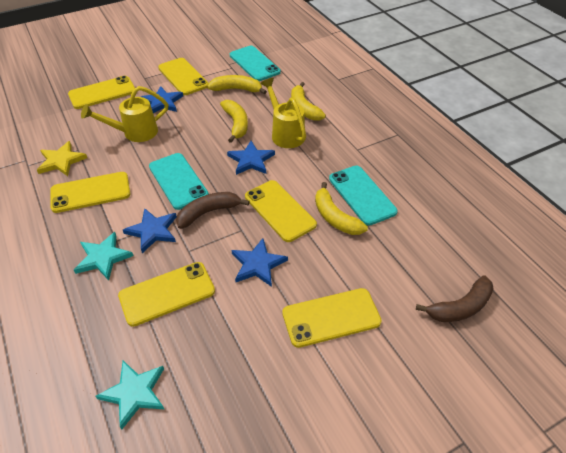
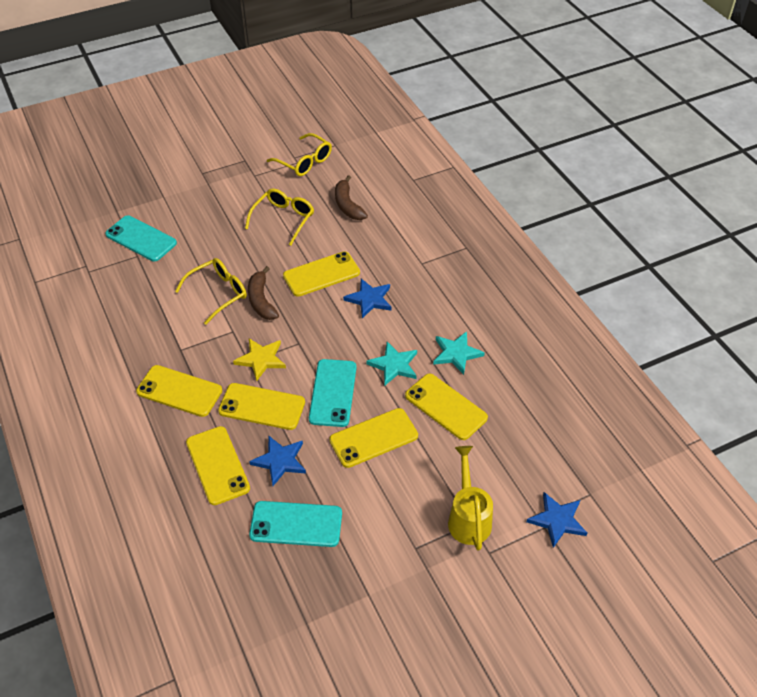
blue star: 4 -> 3
yellow banana: 4 -> 0
yellow glasses: 0 -> 3
yellow watering can: 2 -> 1

